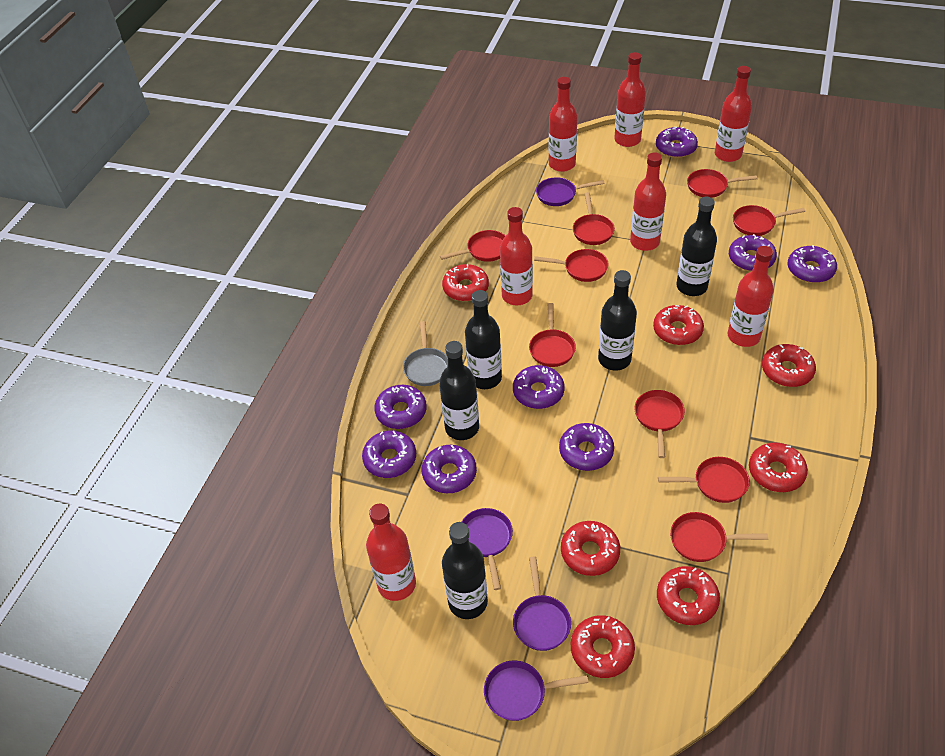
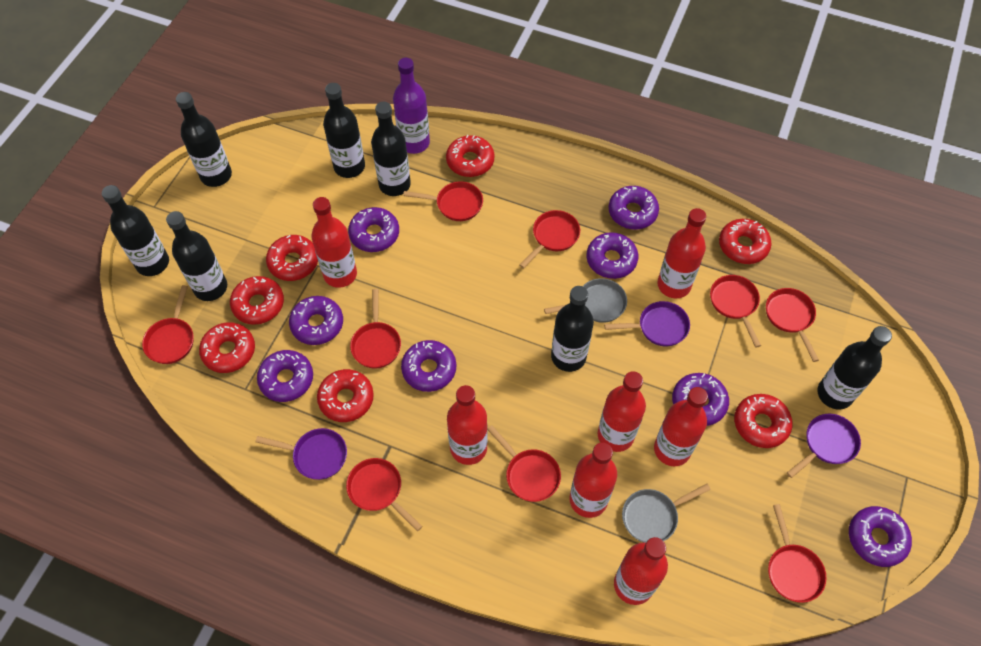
black bottle: 5 -> 7
grey pan: 1 -> 2
purple bottle: 0 -> 1
purple pan: 4 -> 3

